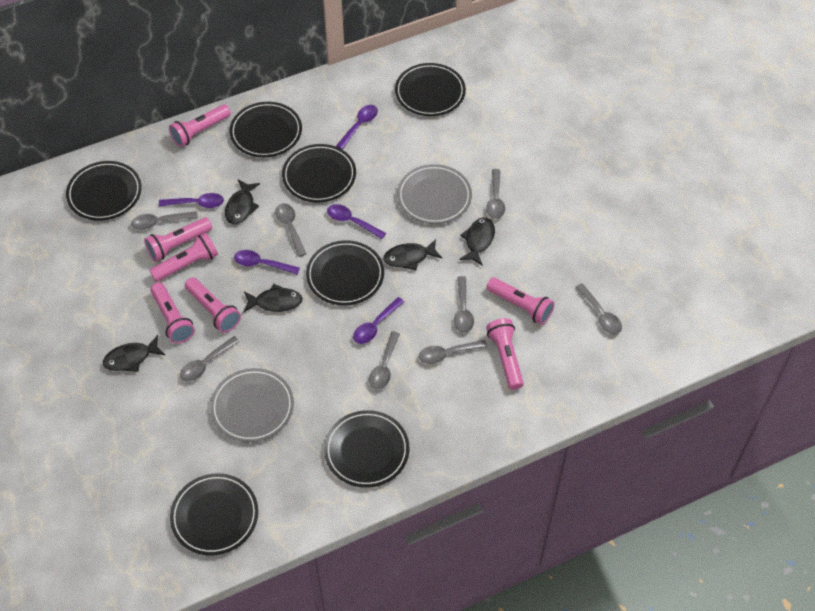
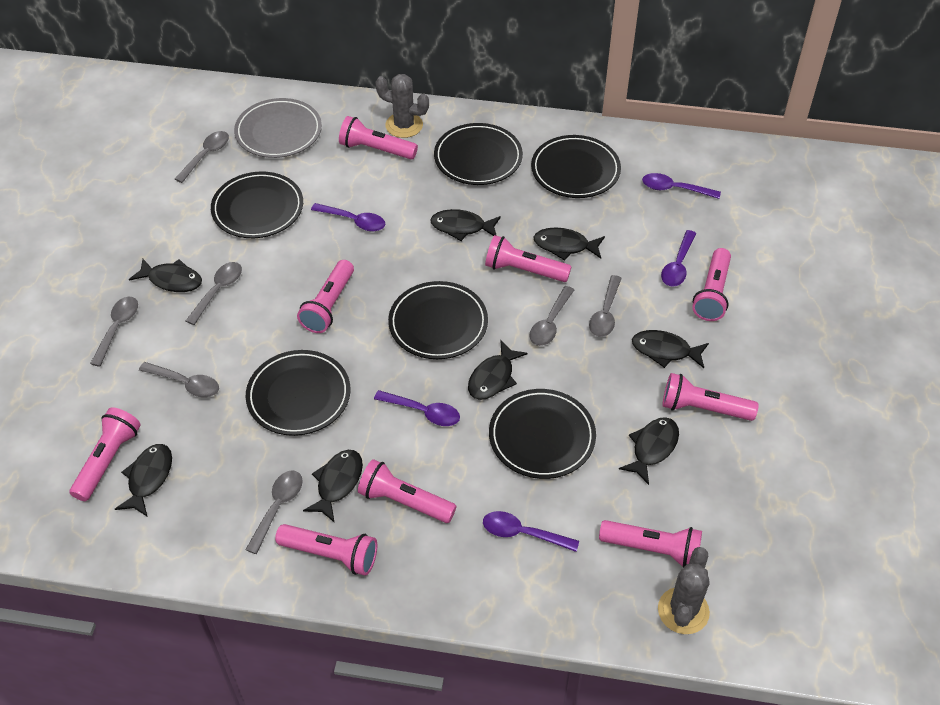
black fish: 5 -> 8
black plate: 7 -> 6
grey cactus: 0 -> 2
grey plate: 2 -> 1
grey spoon: 8 -> 7
pink flashlight: 7 -> 9

